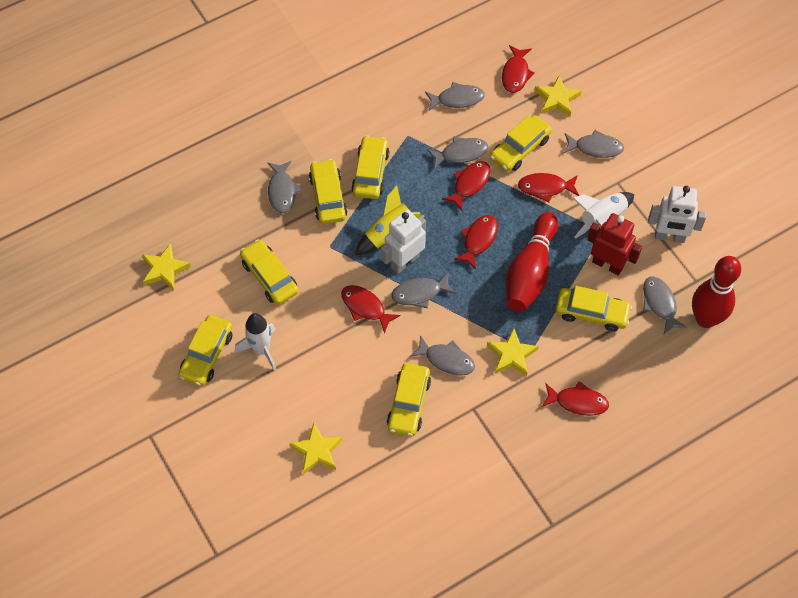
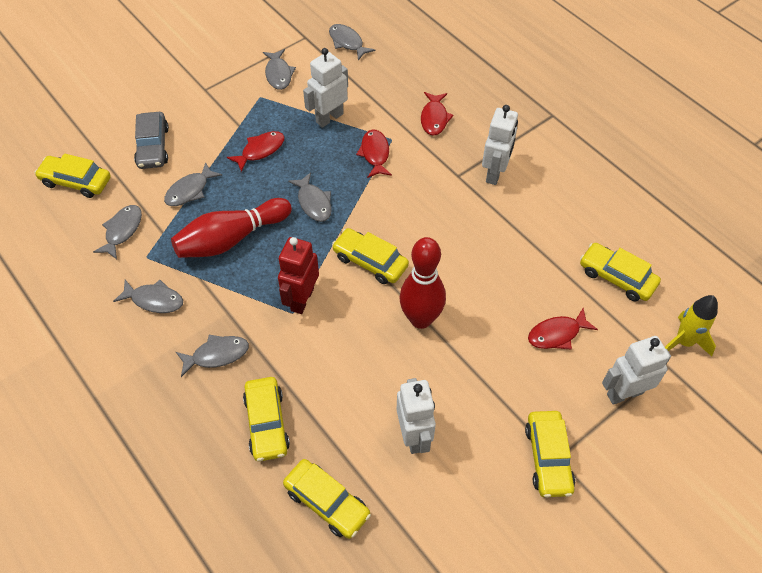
grey car: 0 -> 1
red fish: 6 -> 4
white robot: 2 -> 4
white rocket: 2 -> 0
yellow car: 7 -> 6
yellow star: 4 -> 0

